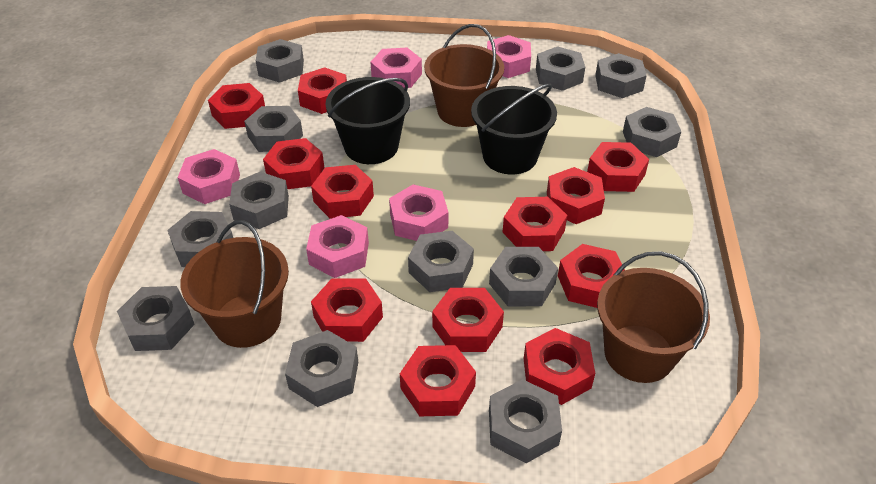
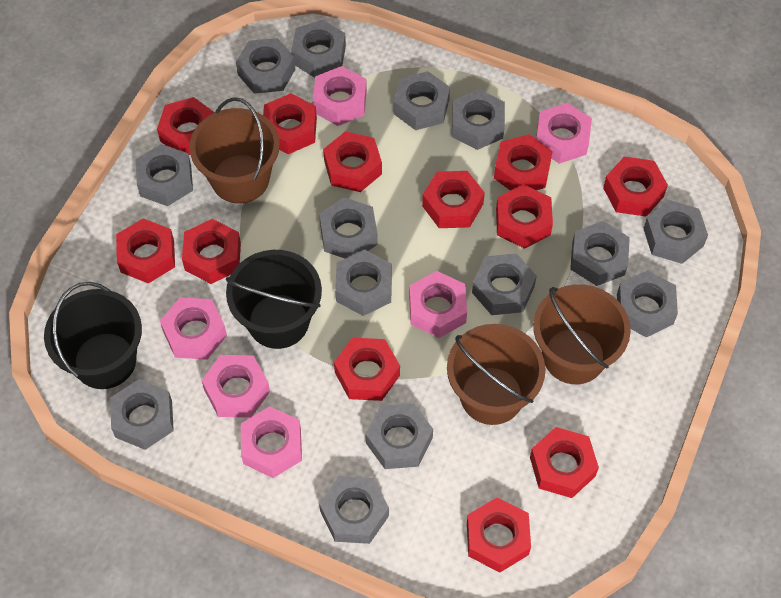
grey nut: 12 -> 14
pink nut: 5 -> 6

